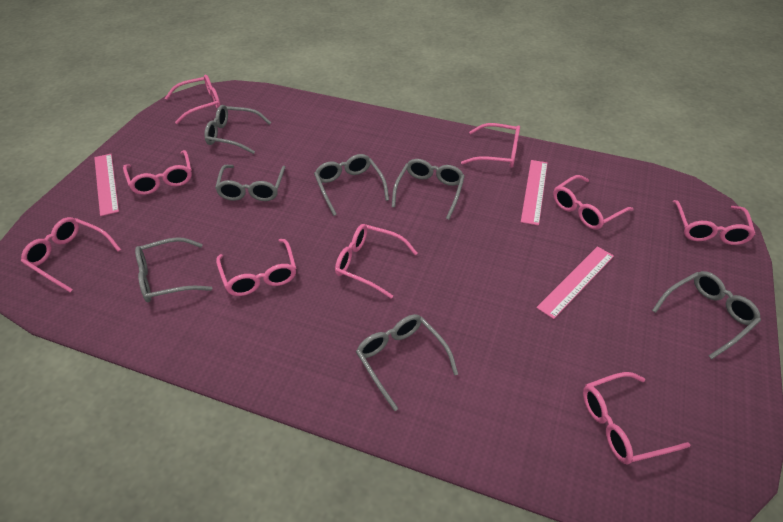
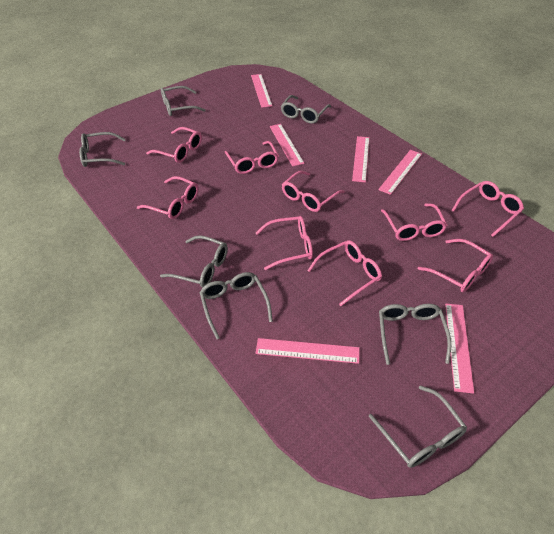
pink ruler: 3 -> 6

